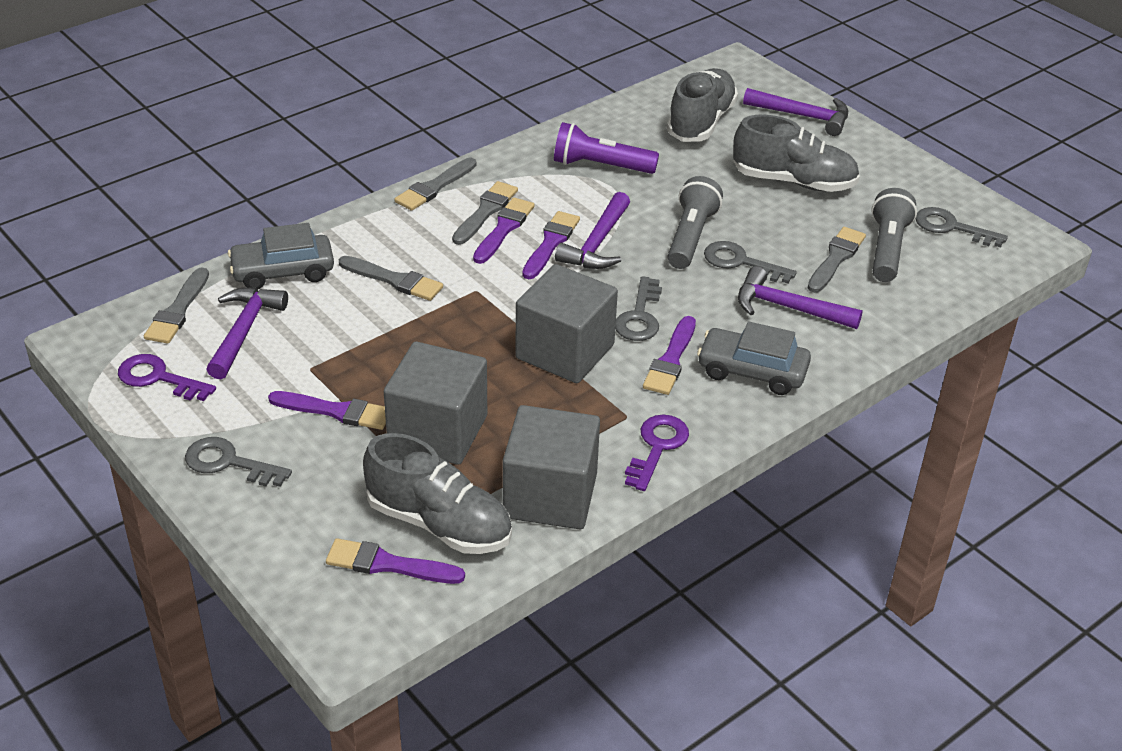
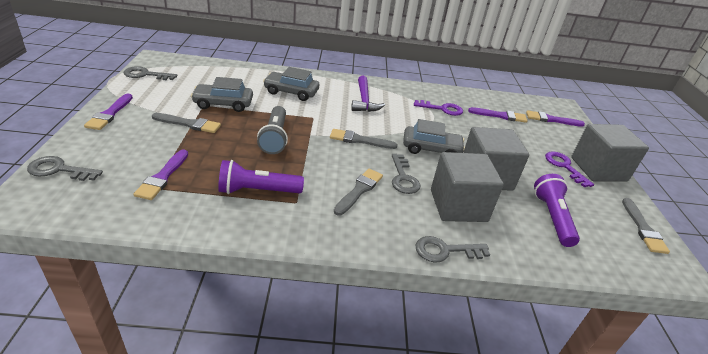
grey brush: 5 -> 4
grey car: 2 -> 3
grey flashlight: 2 -> 1
grey shoe: 3 -> 0
purple brush: 5 -> 4
purple flashlight: 1 -> 2
purple hammer: 4 -> 1

